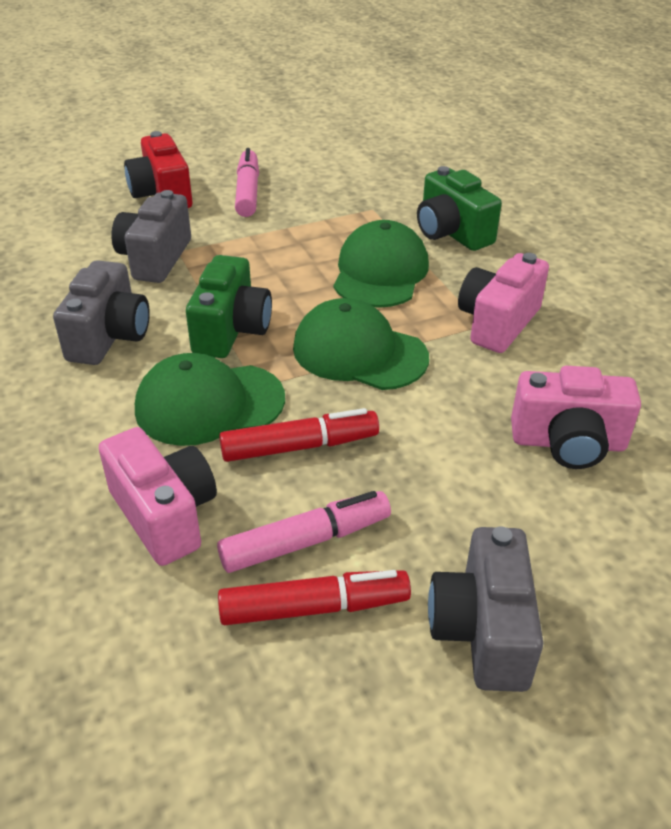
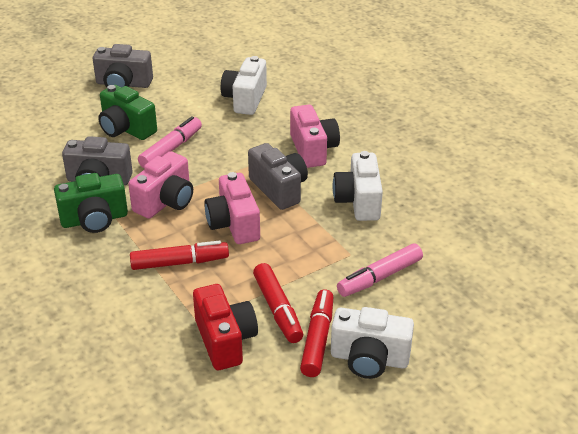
green cap: 3 -> 0
red marker: 2 -> 3
white camera: 0 -> 3

